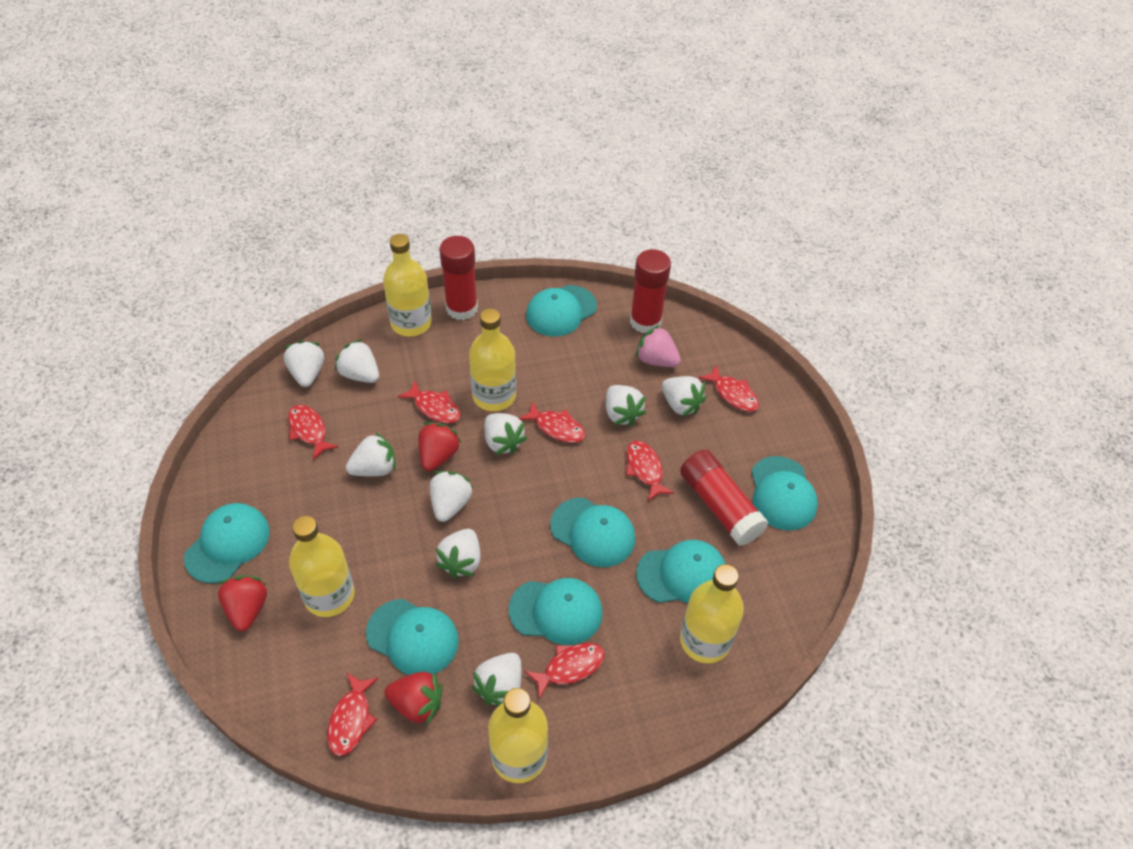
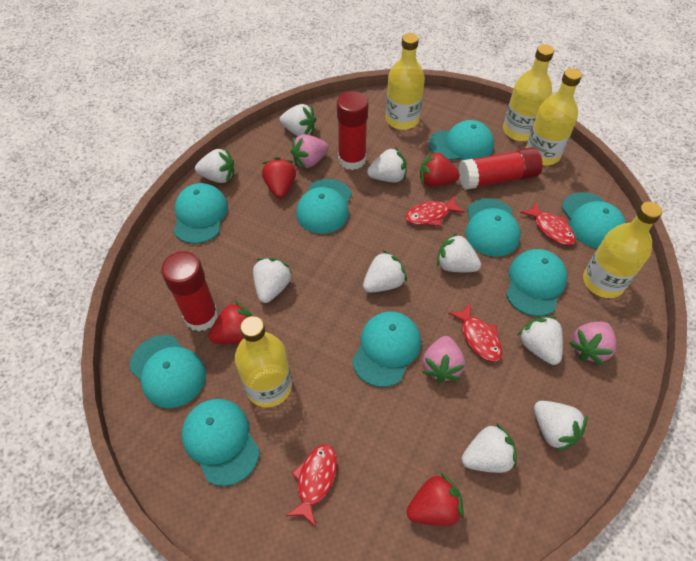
pink strawberry: 1 -> 3
red fish: 7 -> 4
red strawberry: 3 -> 4
turquoise cap: 7 -> 9

